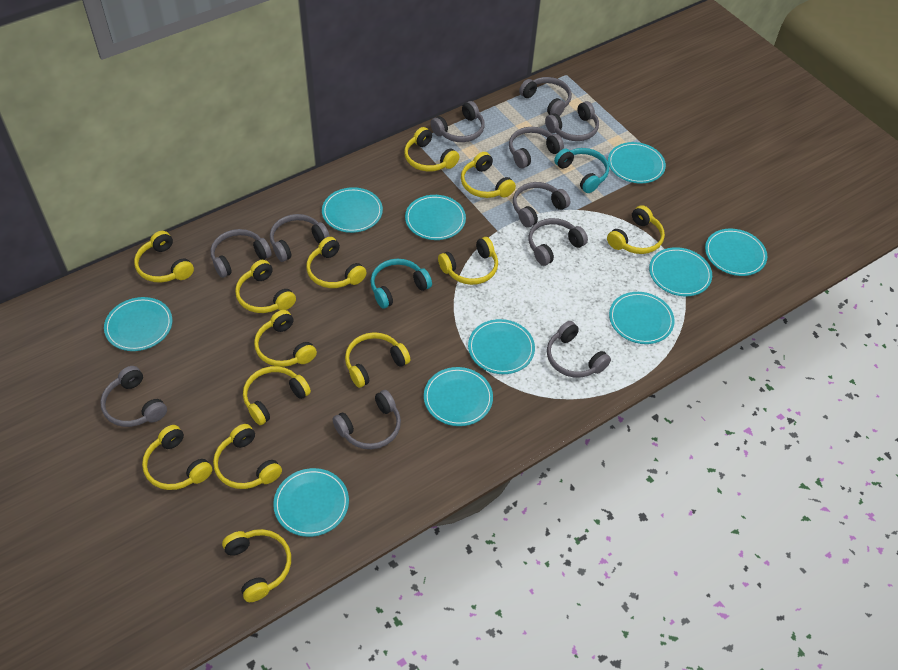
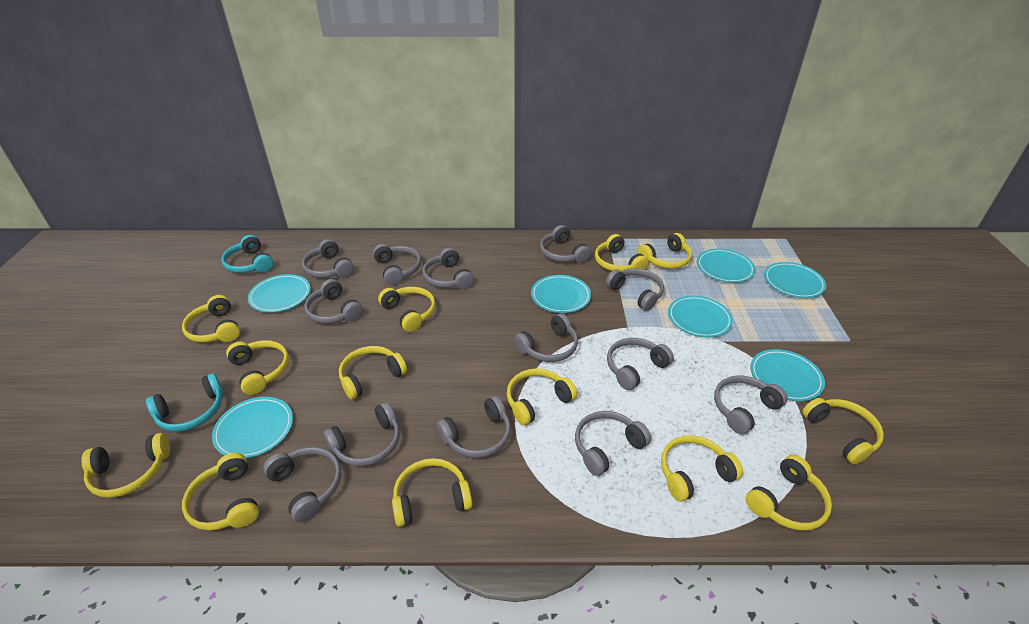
grey headphones: 11 -> 13
turquoise plate: 10 -> 7

